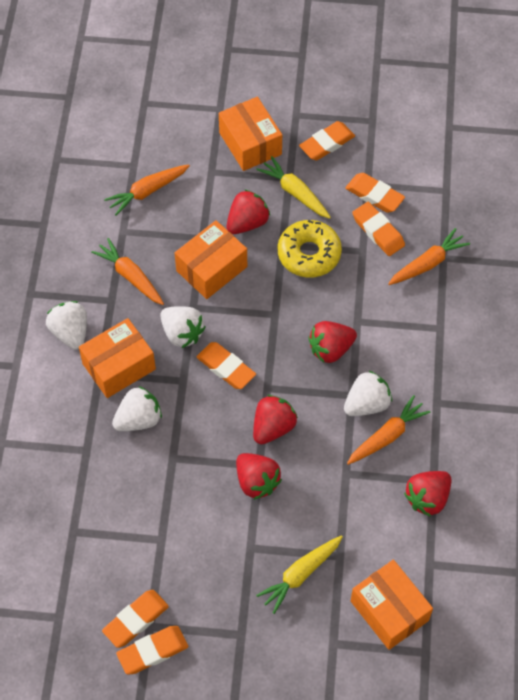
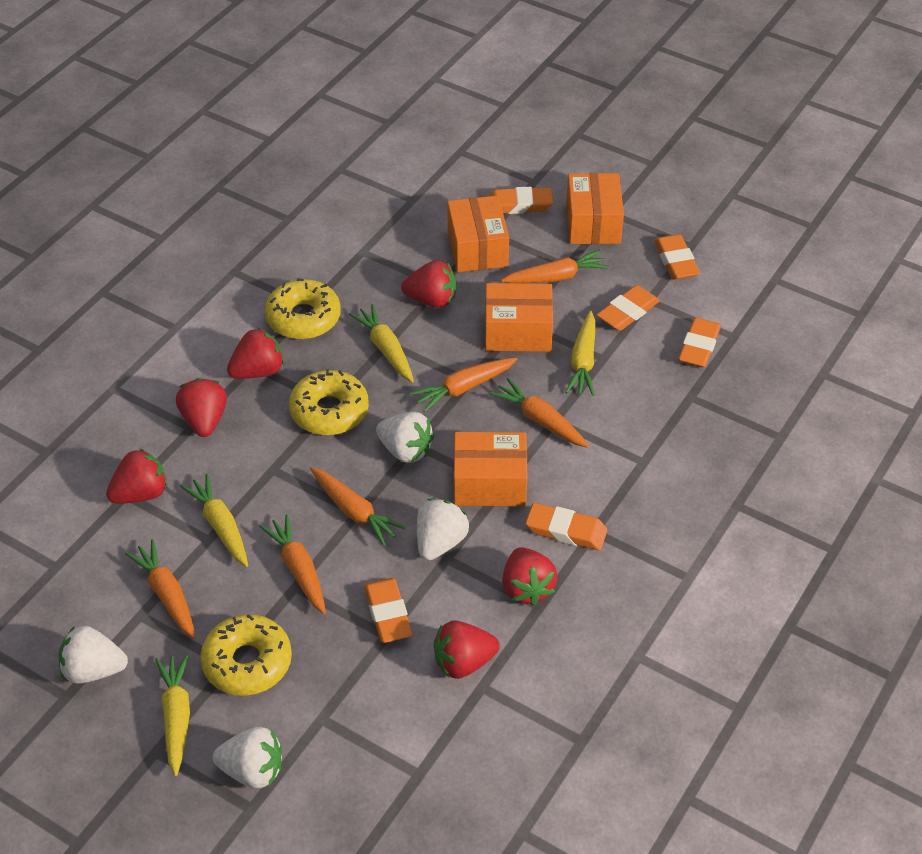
orange carrot: 4 -> 6
red strawberry: 5 -> 6
yellow carrot: 2 -> 4
yellow donut: 1 -> 3

